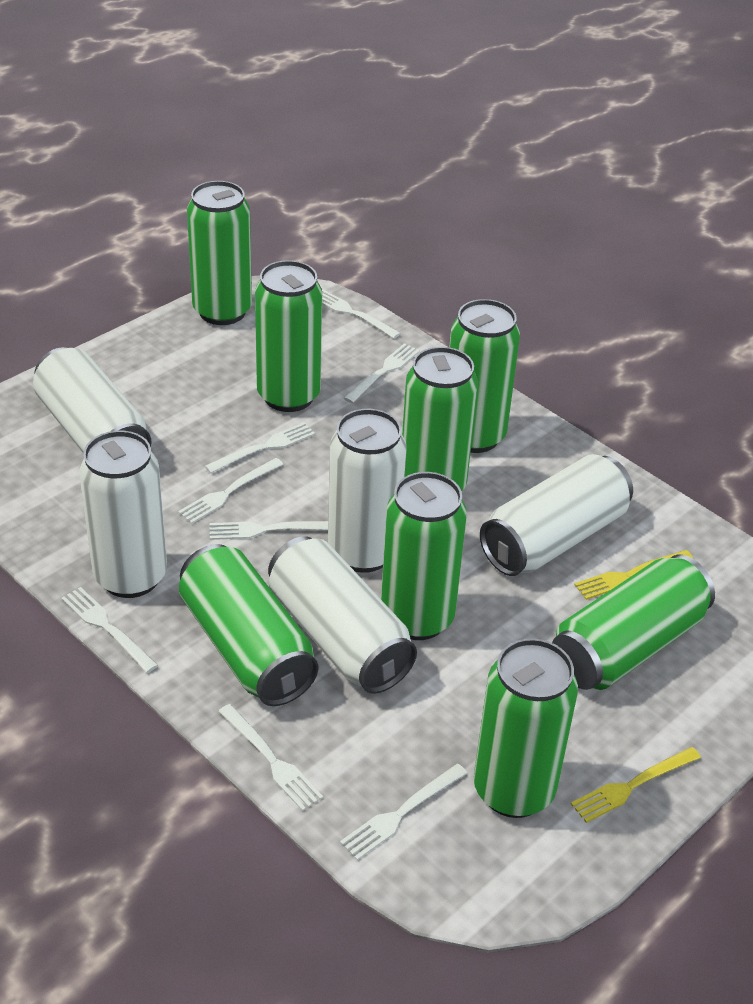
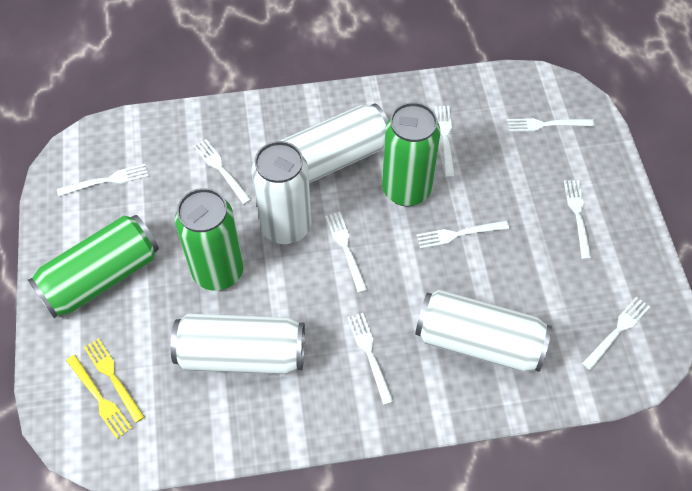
green can: 8 -> 3
white can: 5 -> 4
white fork: 8 -> 9

